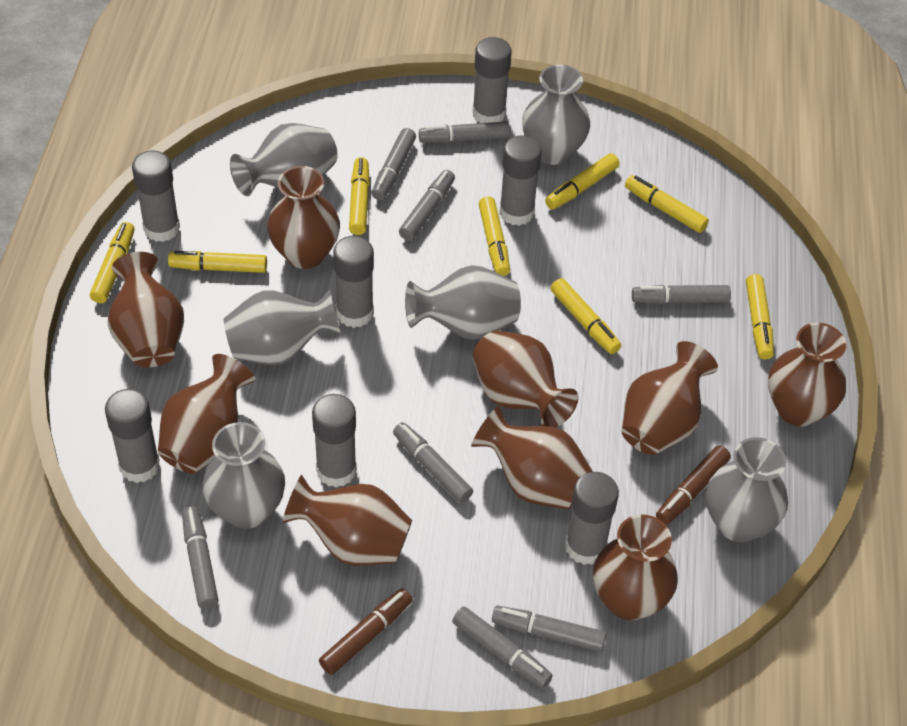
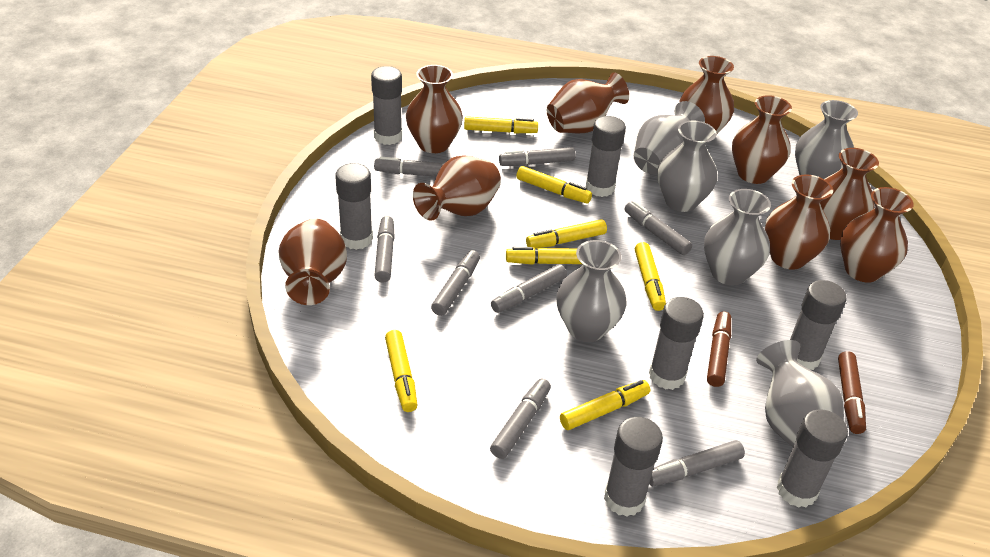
yellow marker: 8 -> 7

